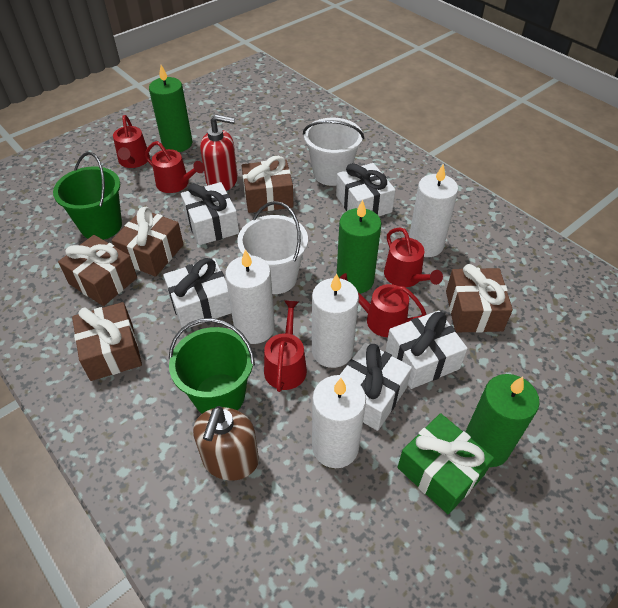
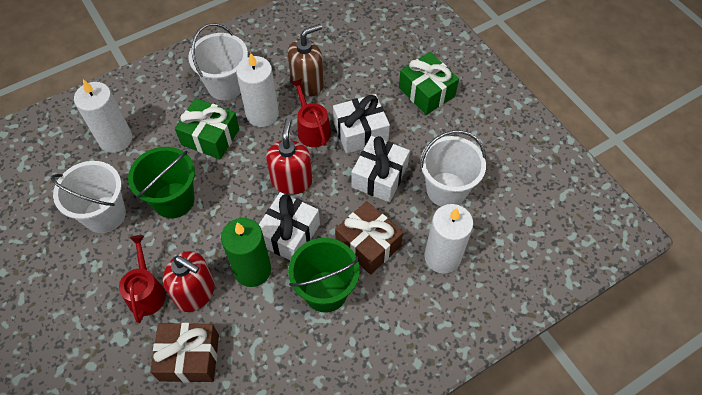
brown gift: 5 -> 2
green candle: 3 -> 1
green gift: 1 -> 2
red soap dispenser: 1 -> 2
red watering can: 5 -> 2
white bucket: 2 -> 3
white candle: 4 -> 3
white gift: 5 -> 3

